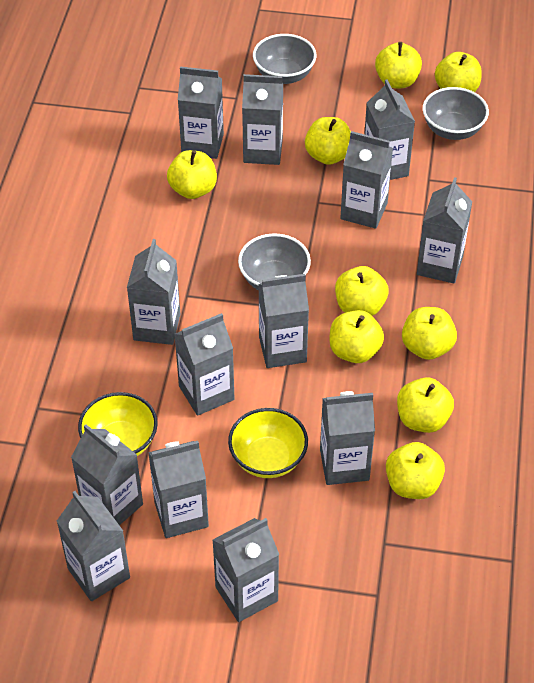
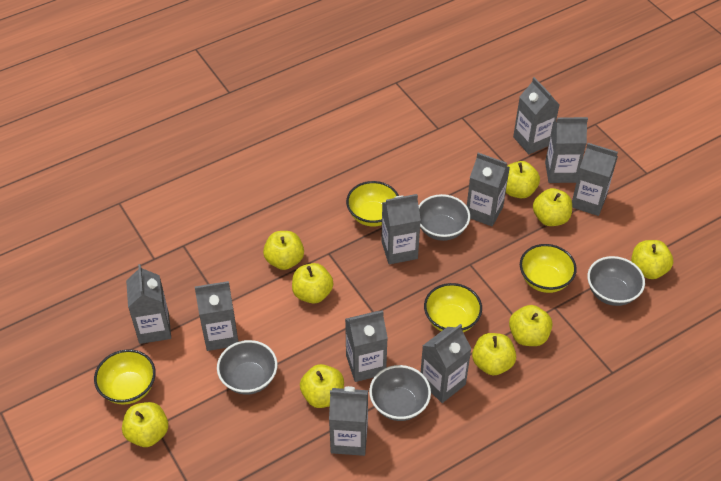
grey bowl: 3 -> 4
grey carton: 13 -> 10
yellow bowl: 2 -> 4

